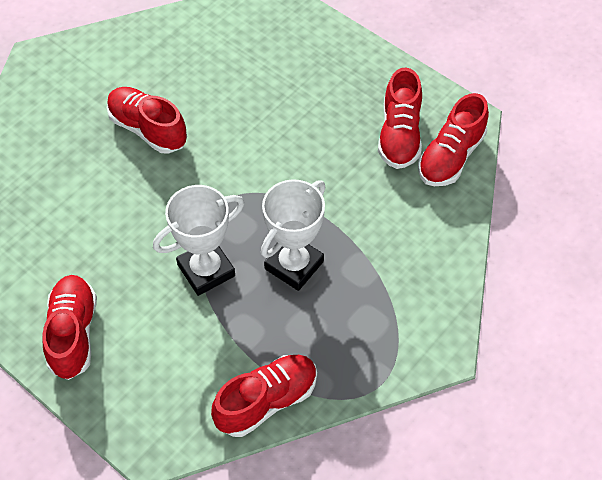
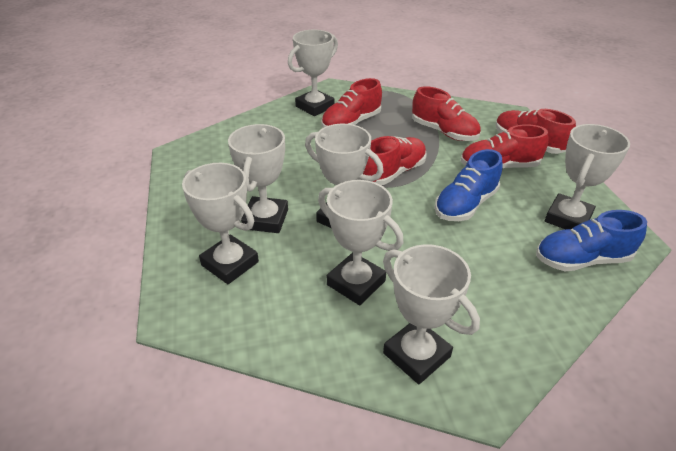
blue shoe: 0 -> 2
white trophy: 2 -> 7

